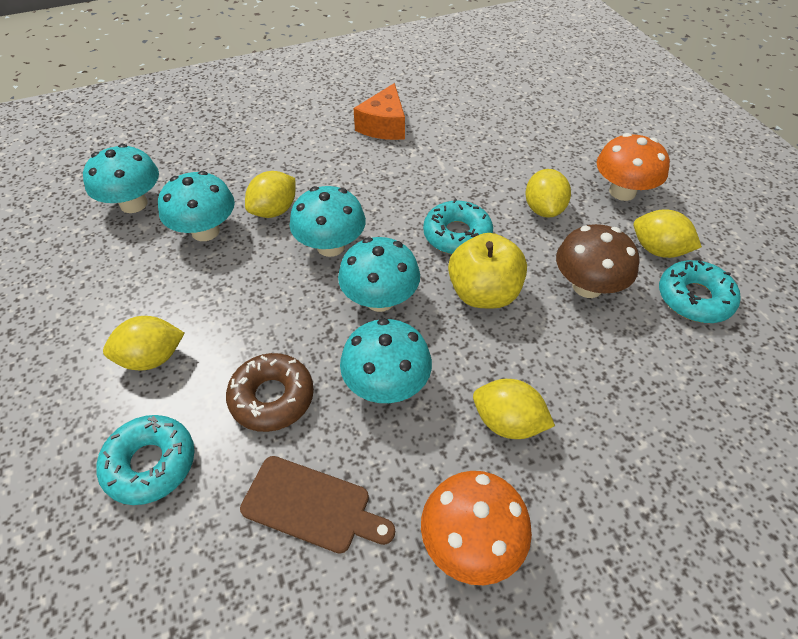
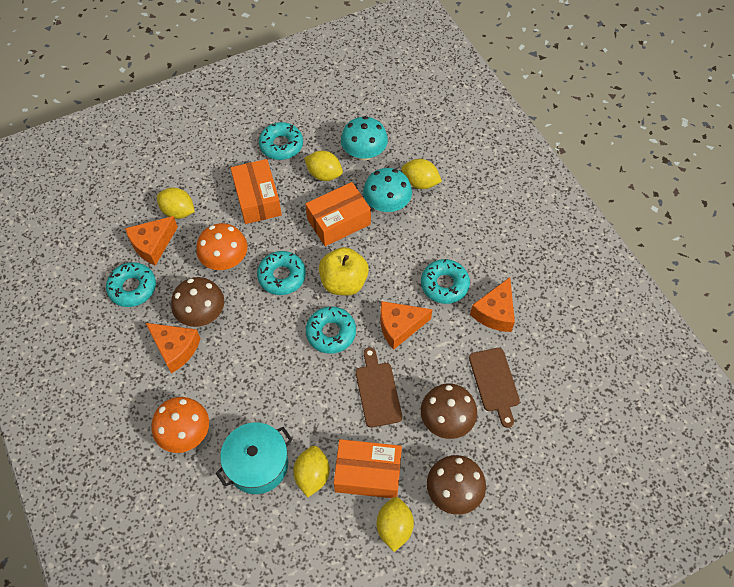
brown cutting board: 1 -> 2
brown donut: 1 -> 0
brown mushroom: 1 -> 3
orange box: 0 -> 3
orange cheese: 1 -> 4
turquoise donut: 3 -> 5
turquoise mushroom: 5 -> 2
turquoise pot: 0 -> 1

